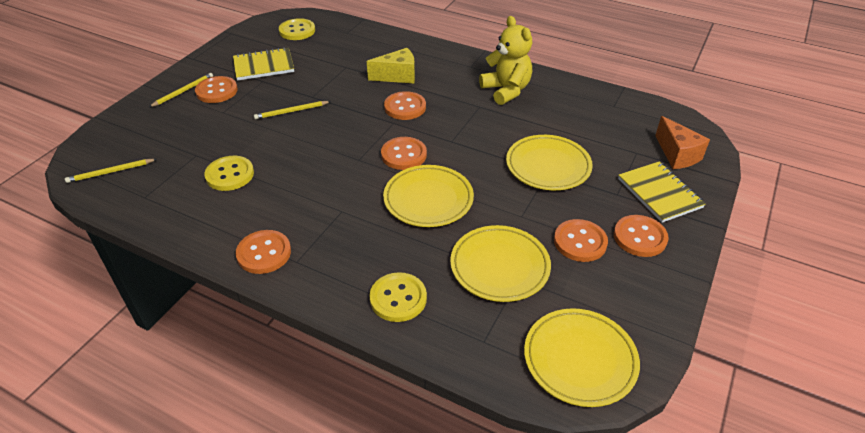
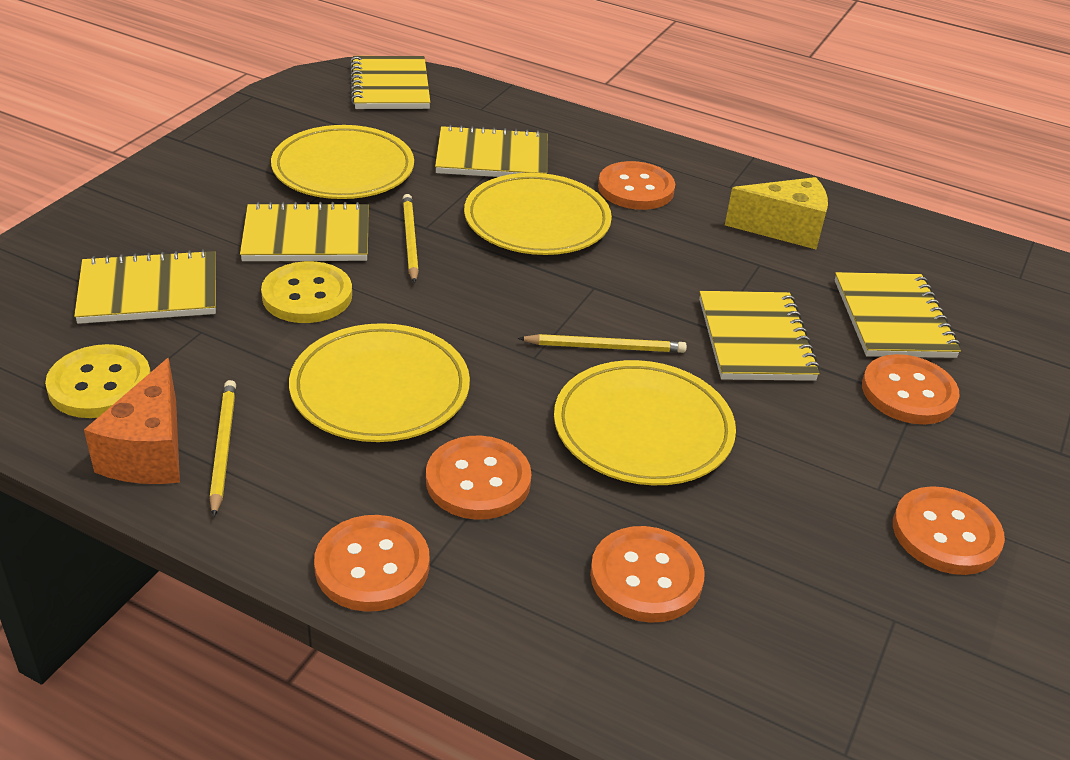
yellow button: 3 -> 2
yellow notebook: 2 -> 6
yellow teddy bear: 1 -> 0

